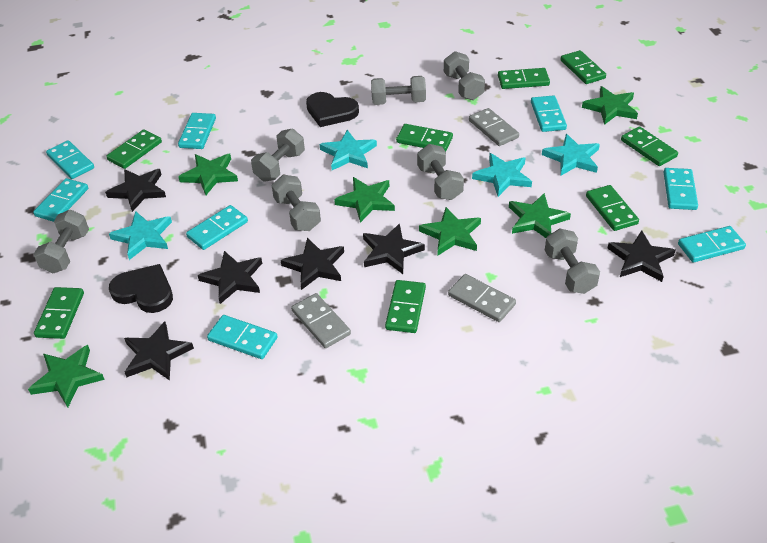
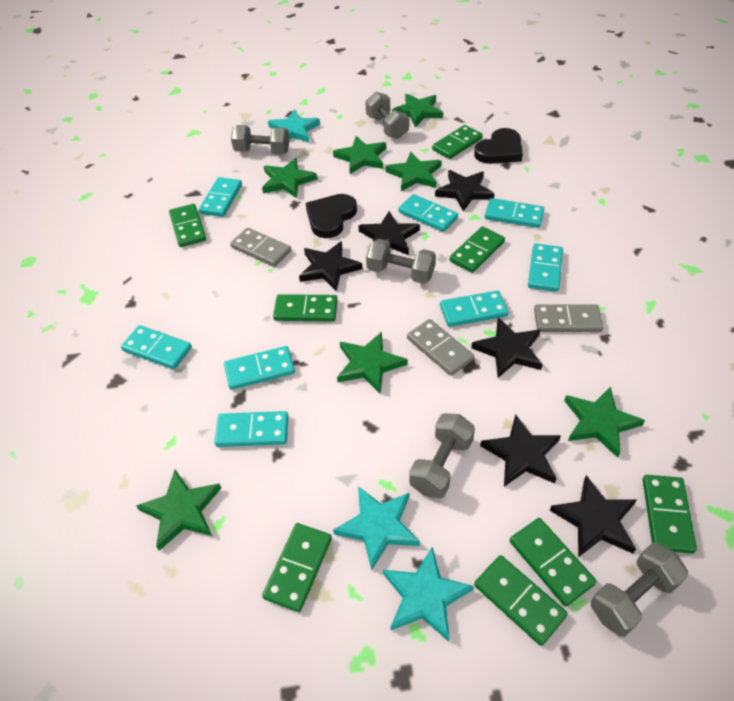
green star: 6 -> 7
grey dumbbell: 7 -> 5
turquoise star: 4 -> 3

